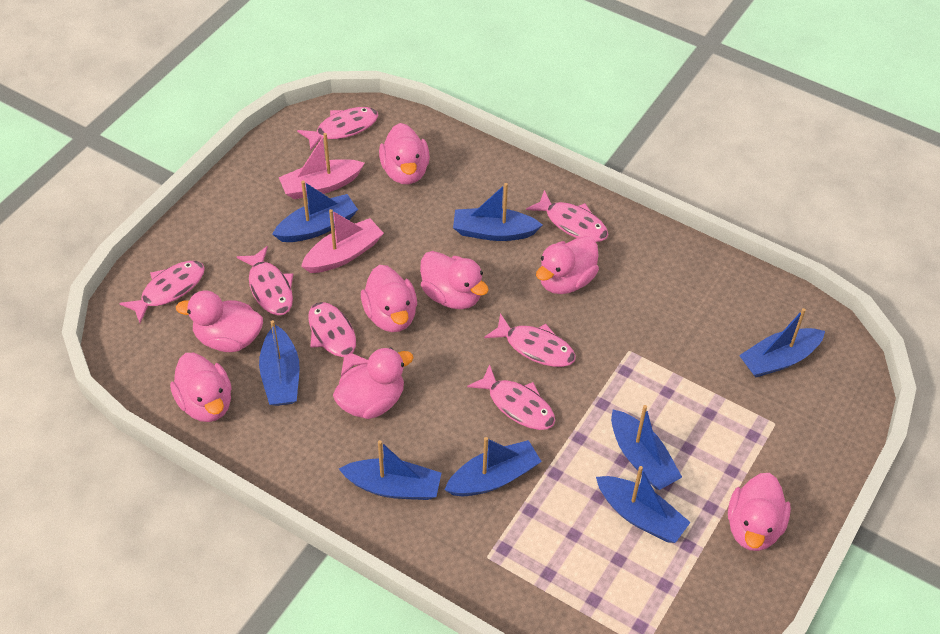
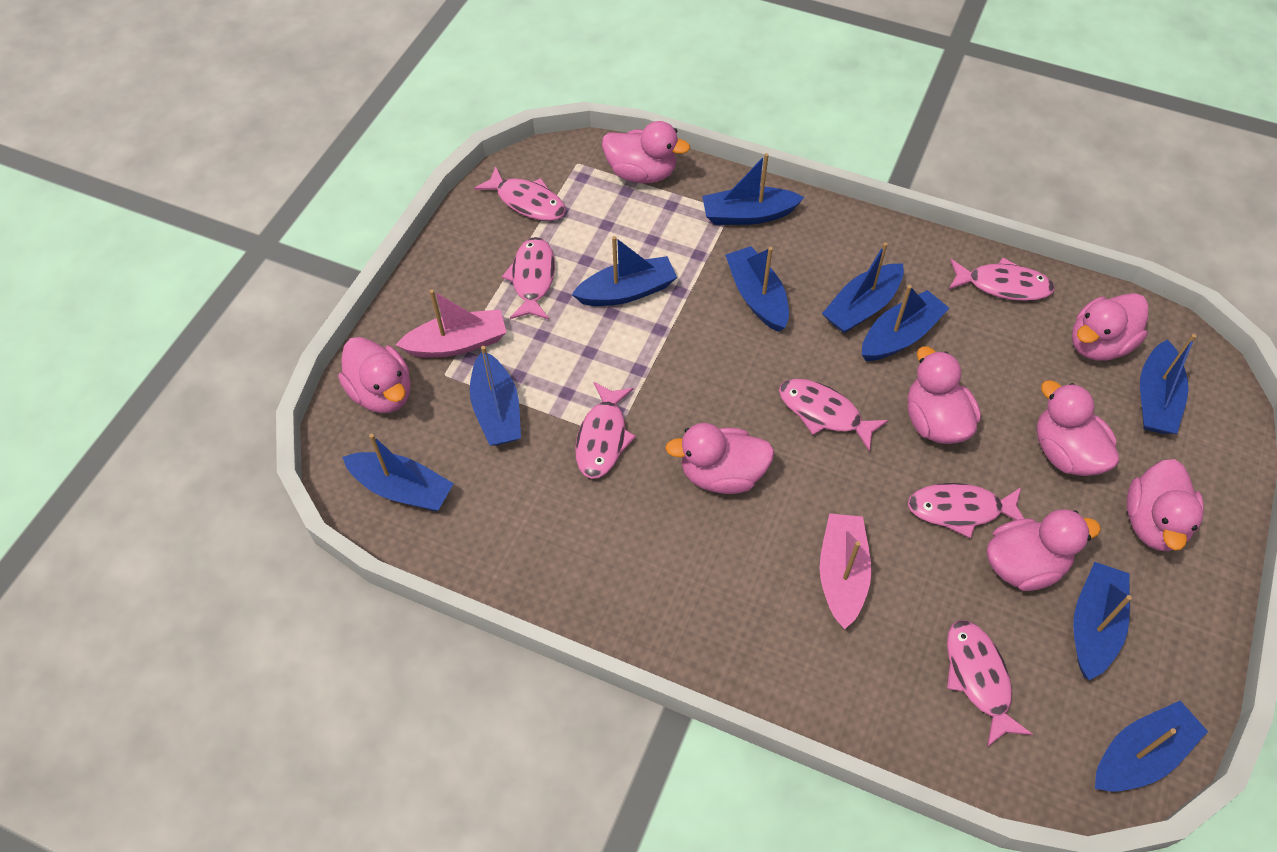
blue boat: 8 -> 10

